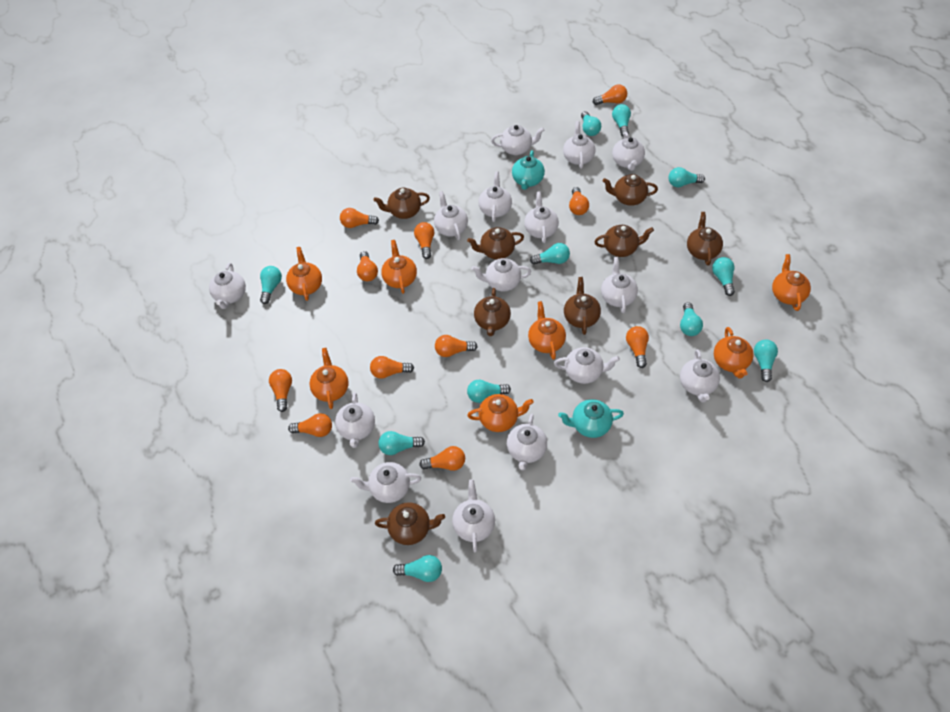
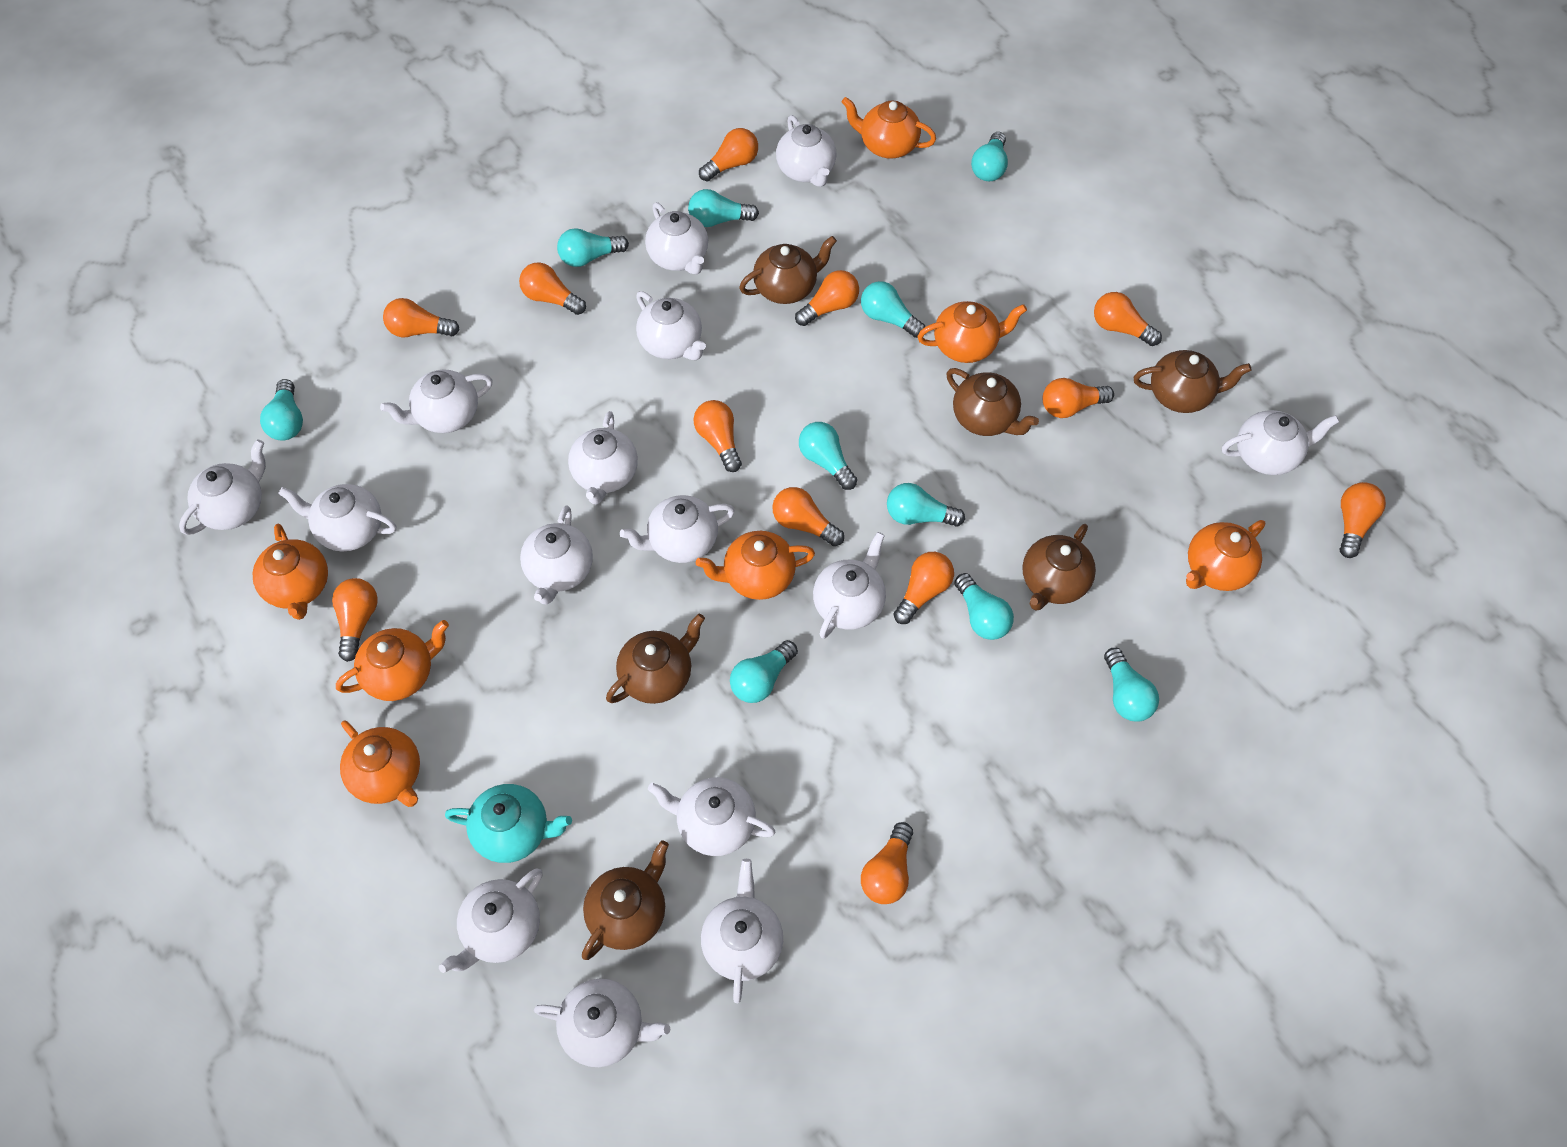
brown teapot: 8 -> 6
orange light bulb: 11 -> 12
turquoise light bulb: 11 -> 10
turquoise teapot: 2 -> 1

